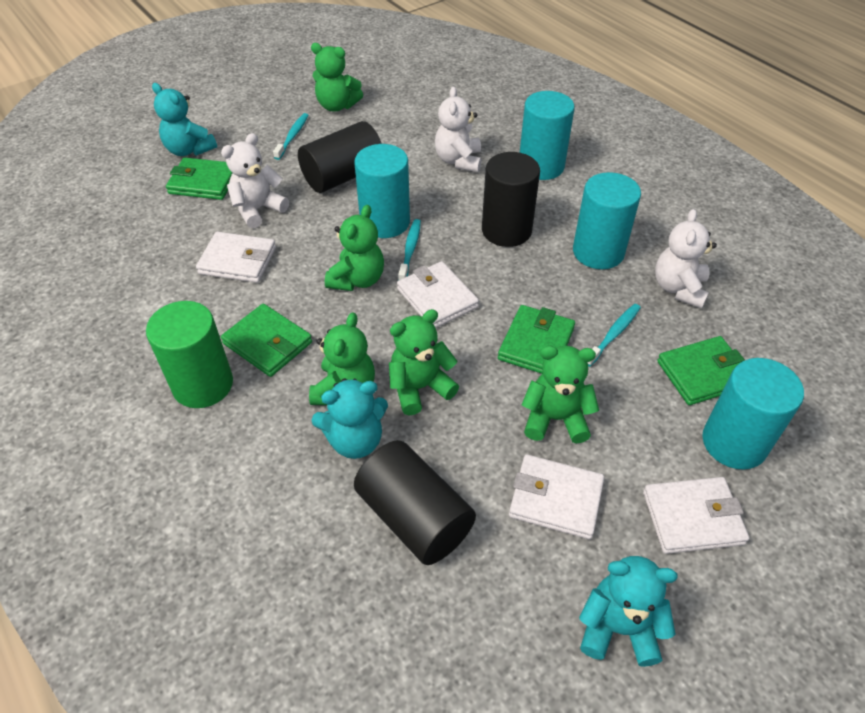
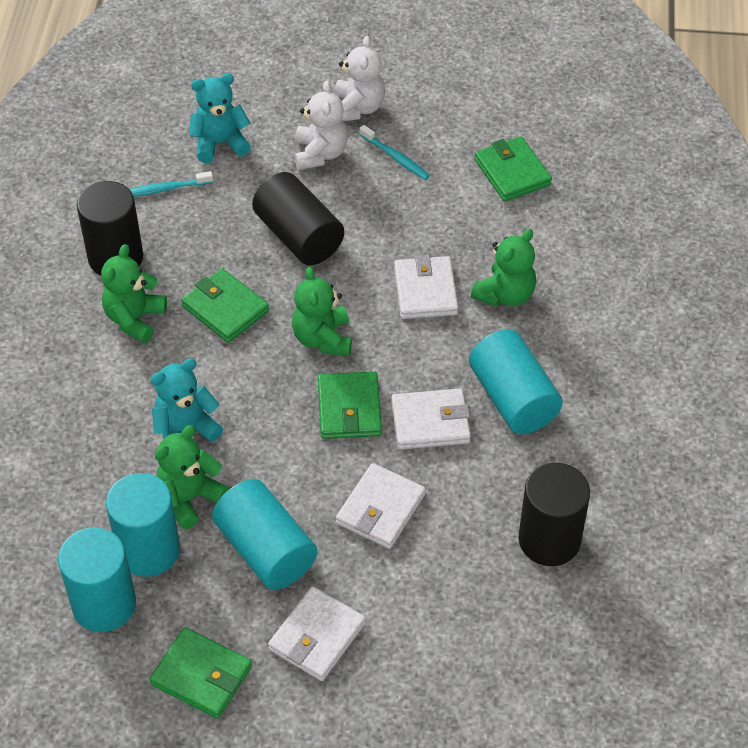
green cylinder: 1 -> 0
green teddy bear: 5 -> 4
turquoise teddy bear: 3 -> 2
turquoise toothbrush: 3 -> 2
white teddy bear: 3 -> 2

